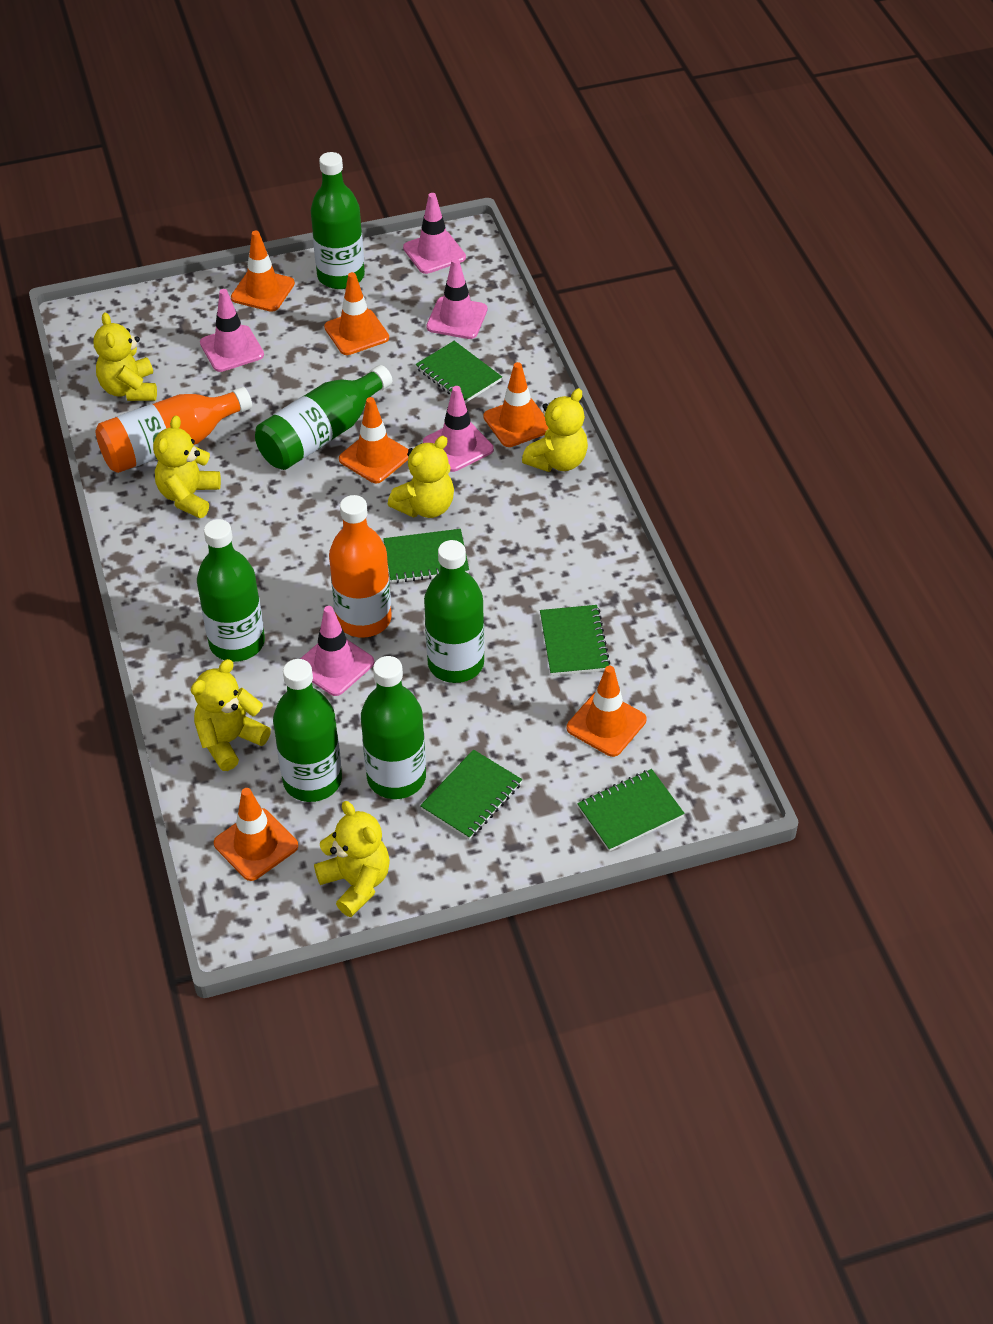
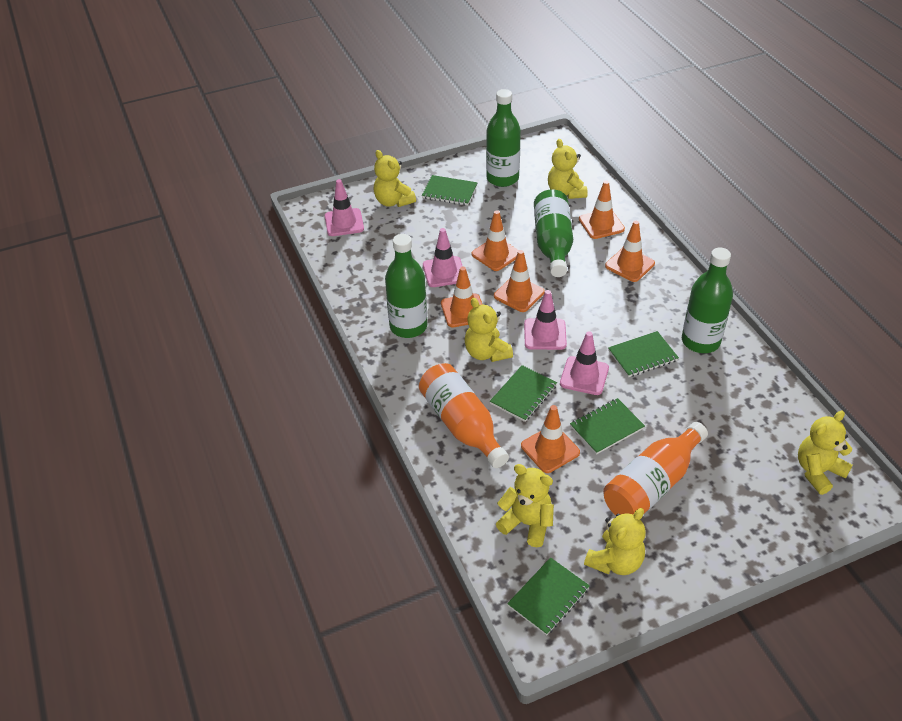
green bottle: 6 -> 4
pink traffic cone: 5 -> 4

